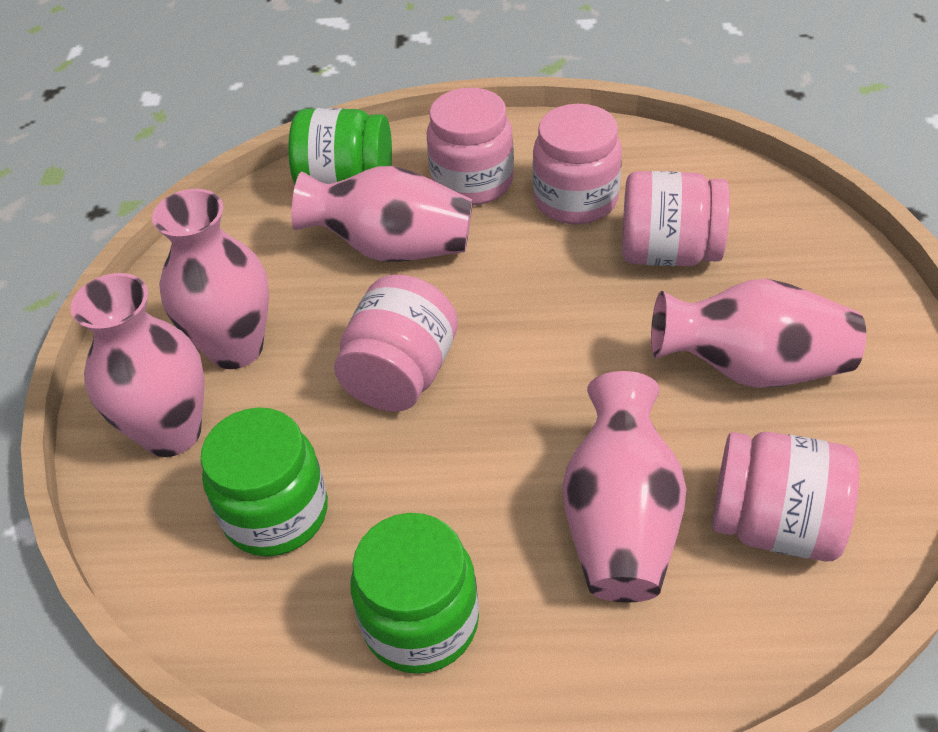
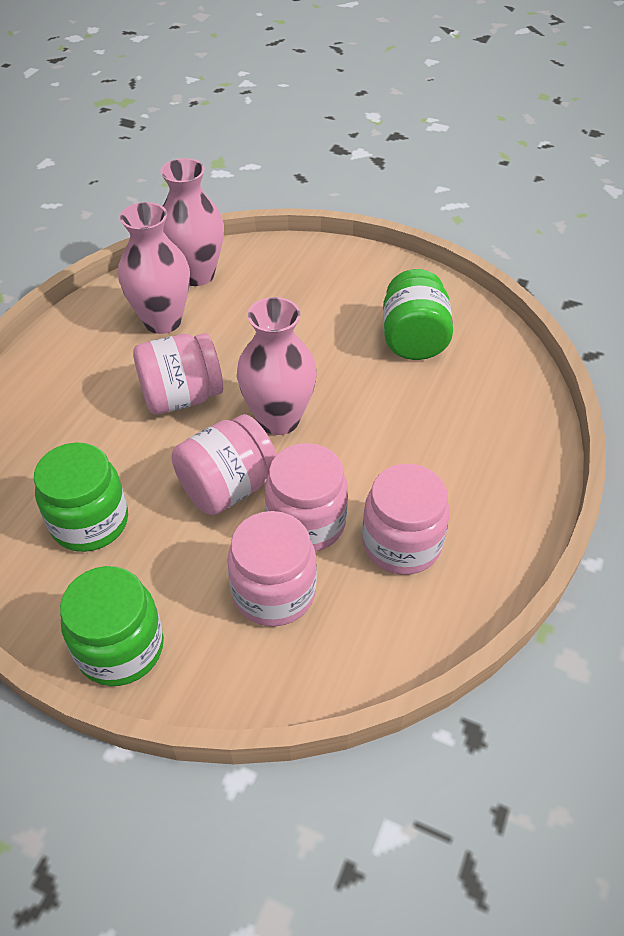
pink vase: 5 -> 3

